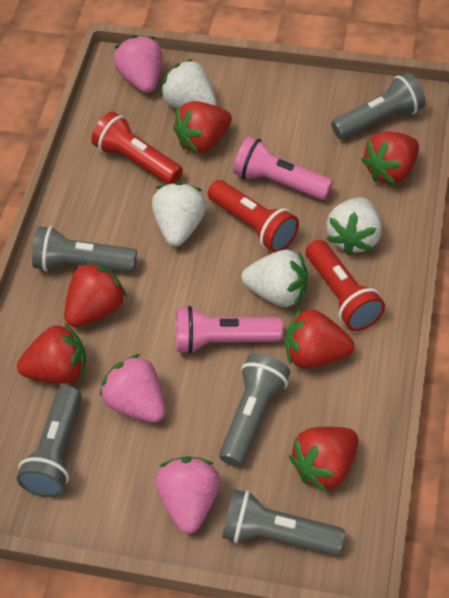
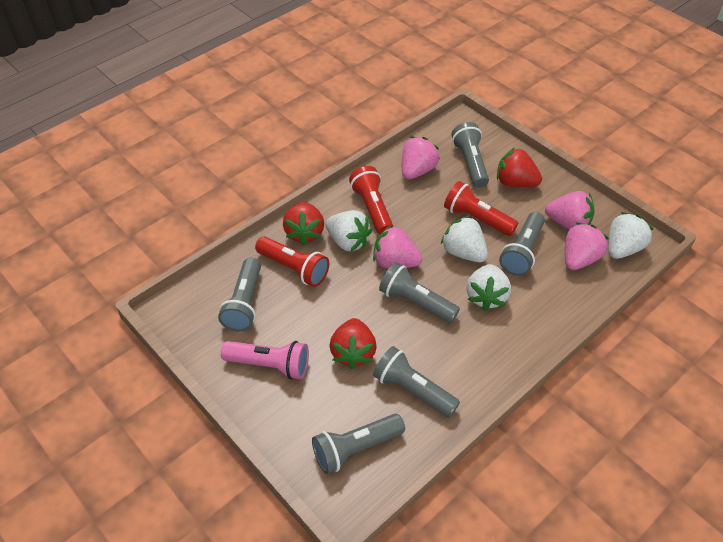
grey flashlight: 5 -> 6
pink flashlight: 2 -> 1
pink strawberry: 3 -> 4
red strawberry: 6 -> 3

